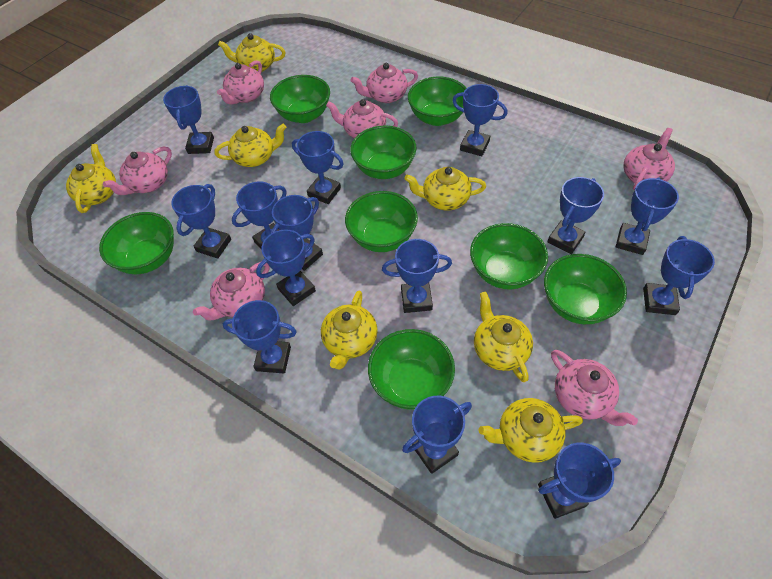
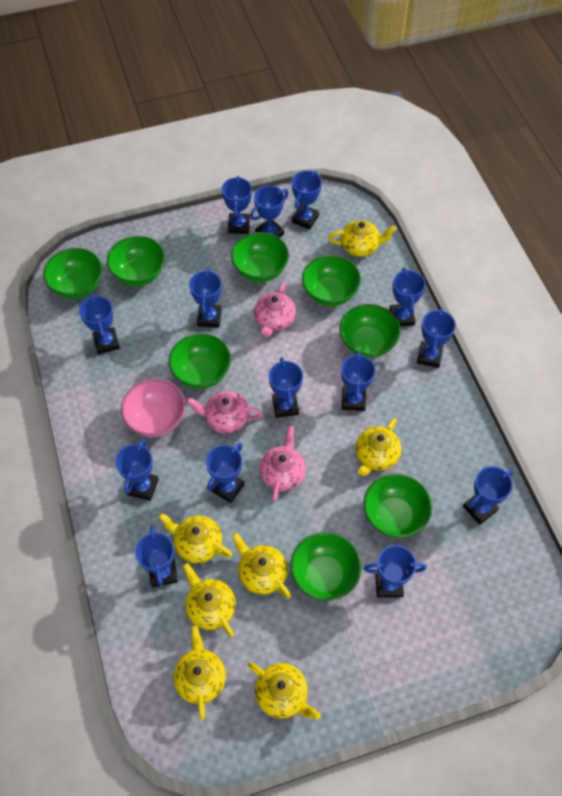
pink bowl: 0 -> 1
pink teapot: 7 -> 3

